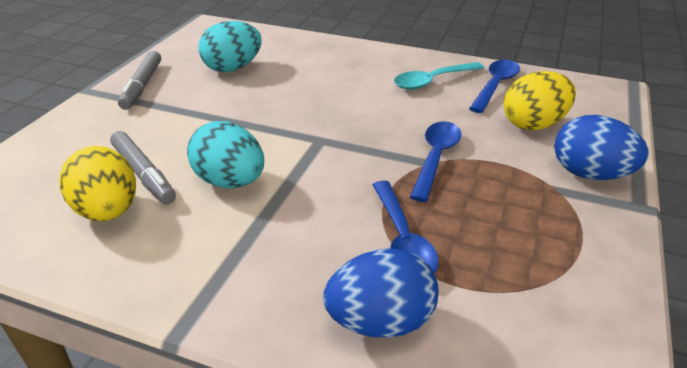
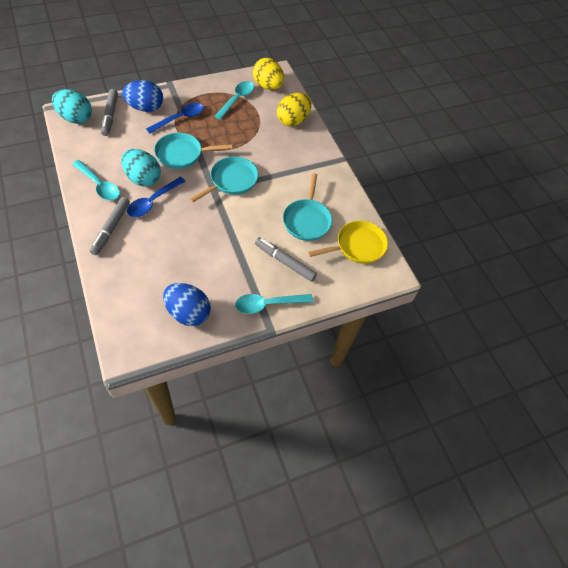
blue spoon: 3 -> 2
grey marker: 2 -> 3
turquoise pan: 0 -> 3
turquoise spoon: 1 -> 3
yellow pan: 0 -> 1

